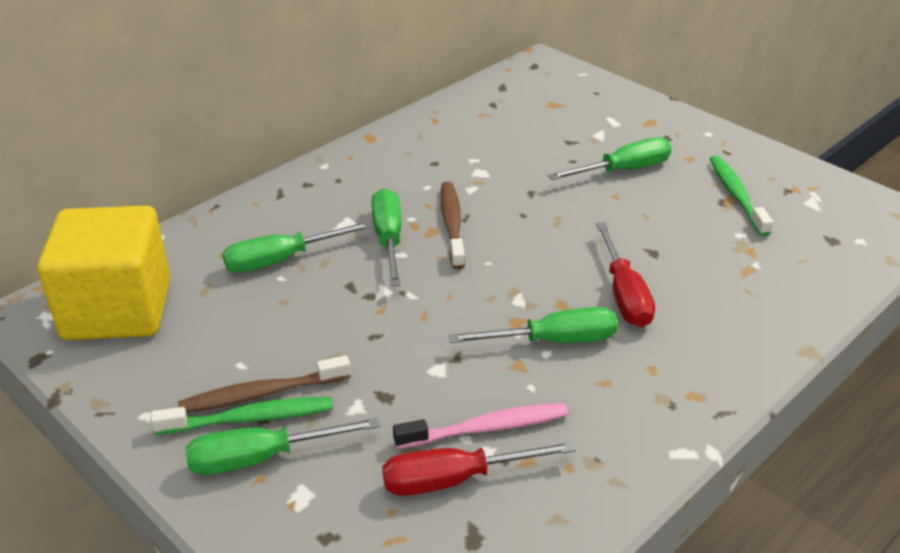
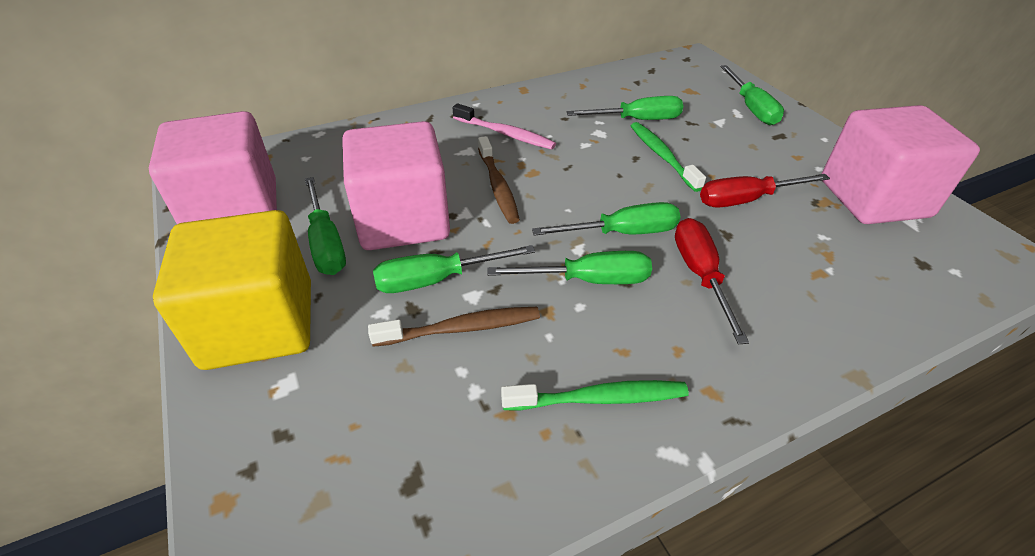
green screwdriver: 5 -> 6
pink cube: 0 -> 3

